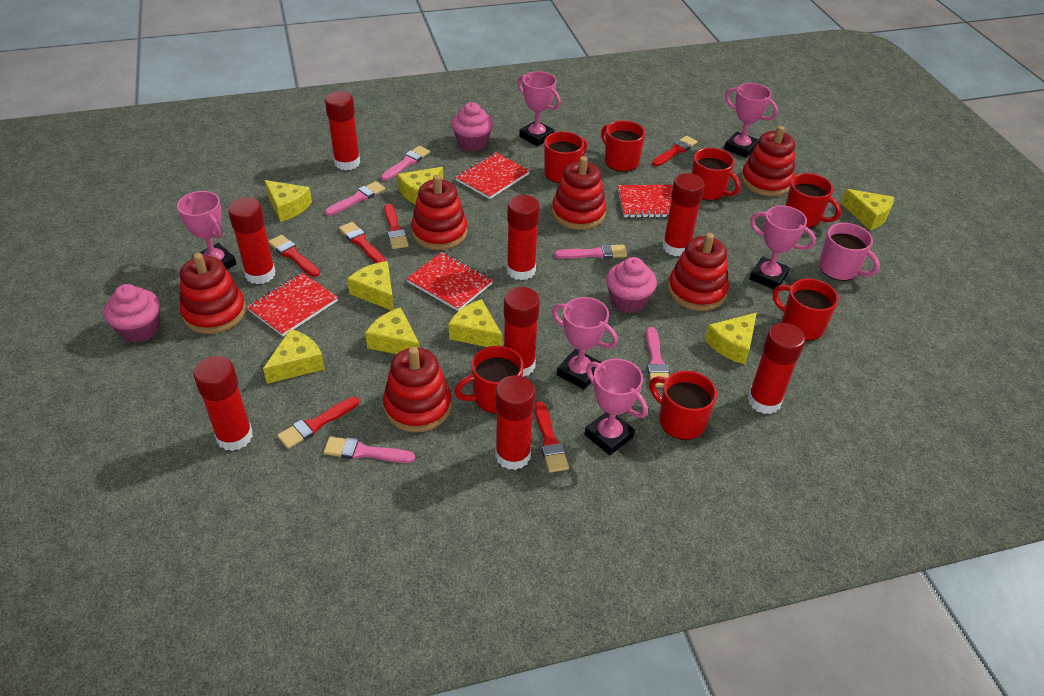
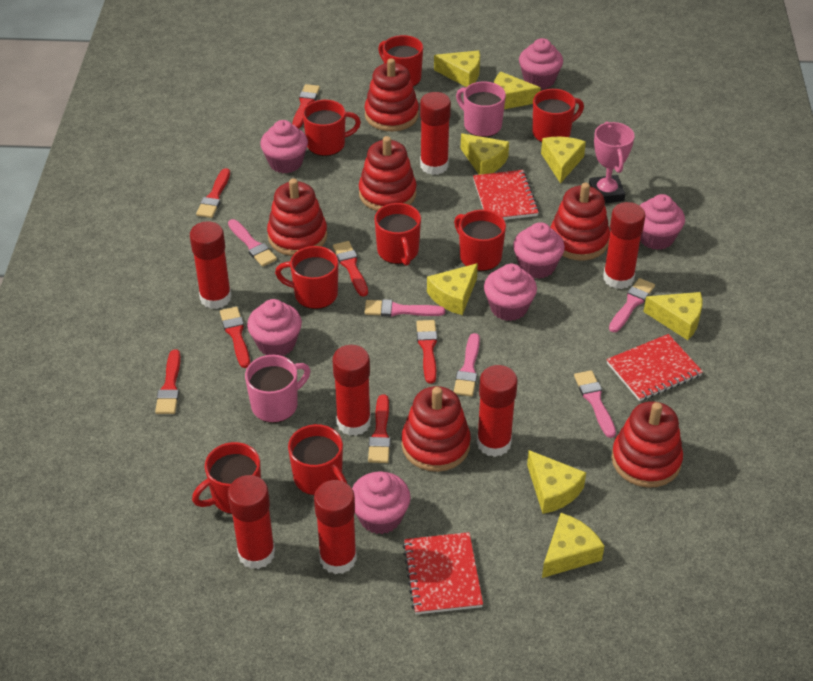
pink cupcake: 3 -> 7
pink mug: 1 -> 2
pink trophy: 6 -> 1
red brush: 6 -> 7
red glue stick: 8 -> 7
red mug: 7 -> 8
red notebook: 4 -> 3

